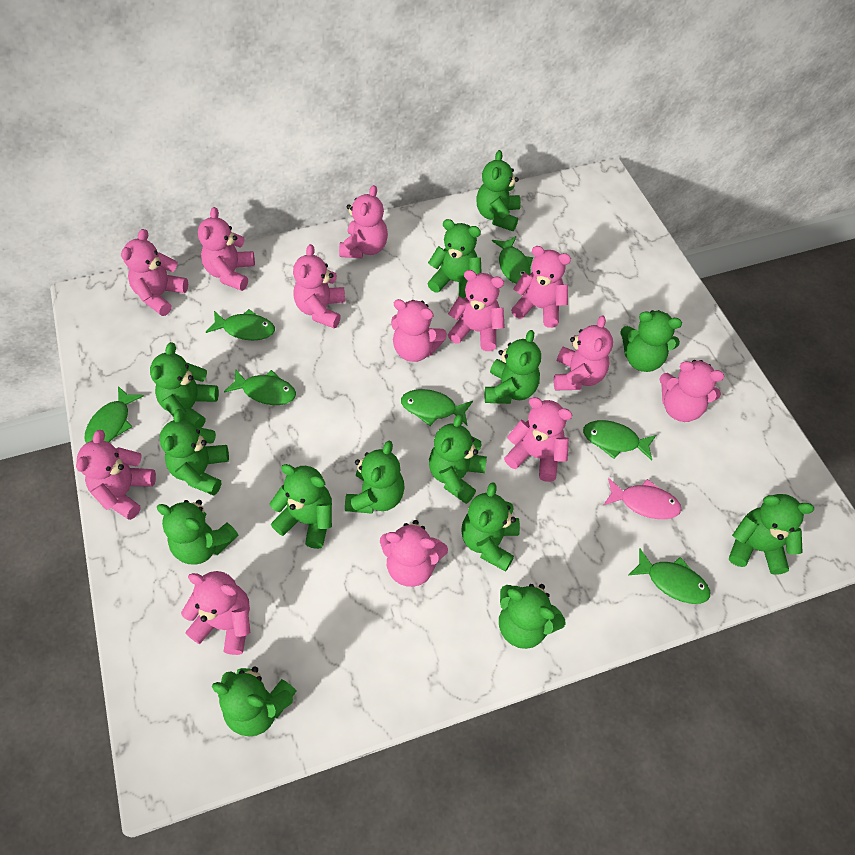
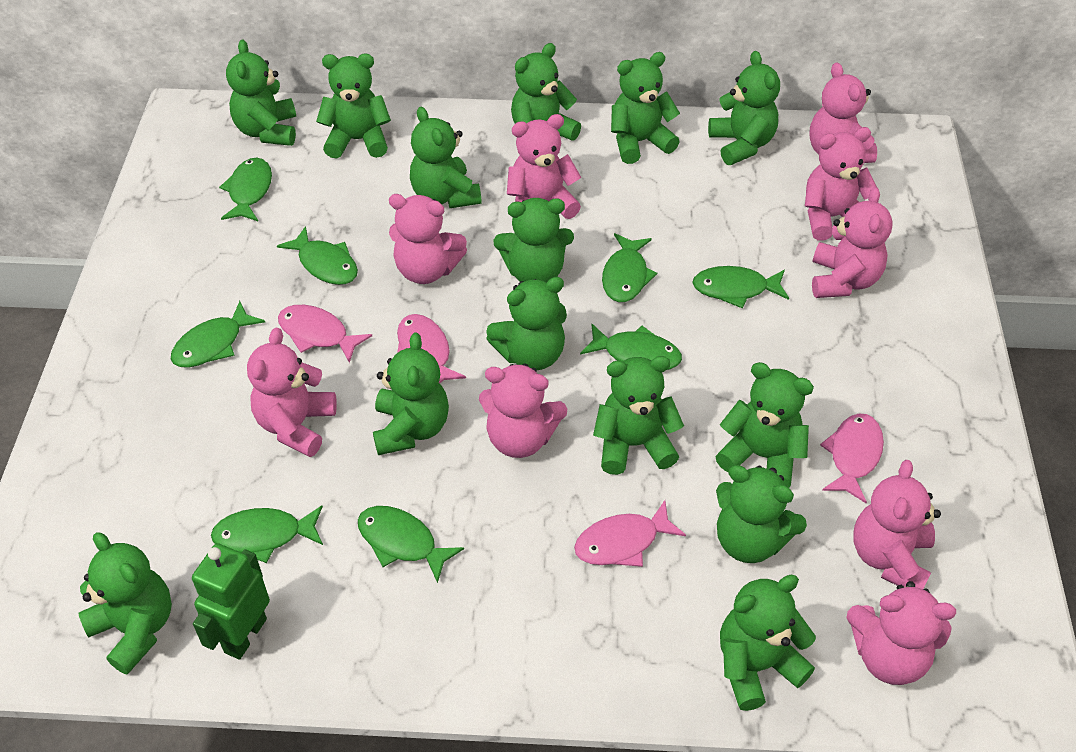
green fish: 7 -> 8
green robot: 0 -> 1
pink fish: 1 -> 4
pink teddy bear: 13 -> 9

